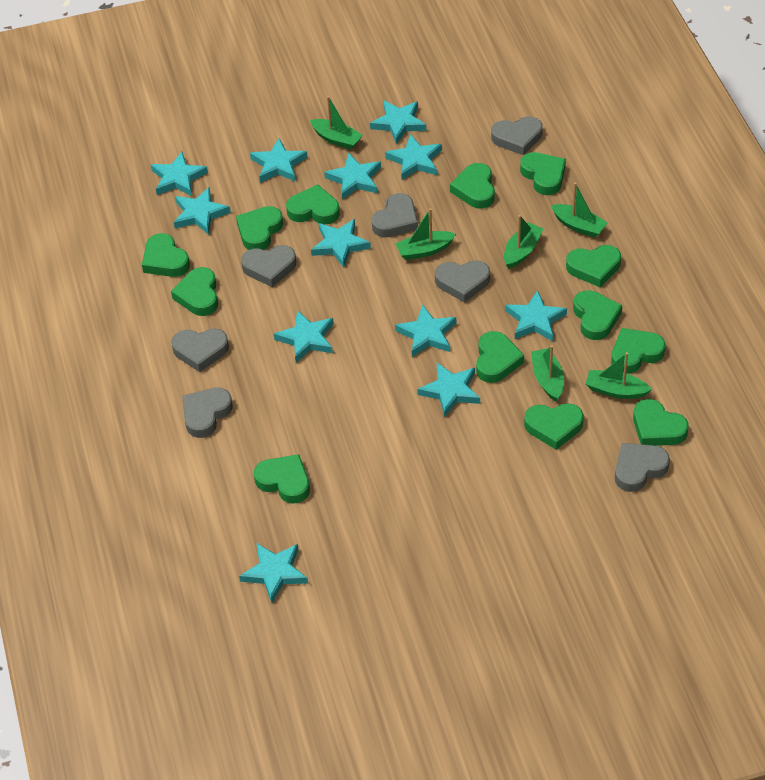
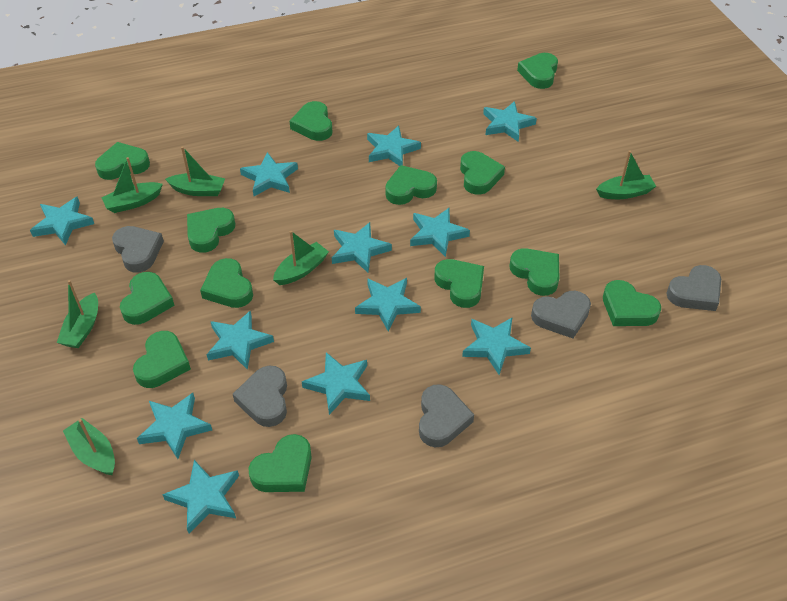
grey heart: 7 -> 5

